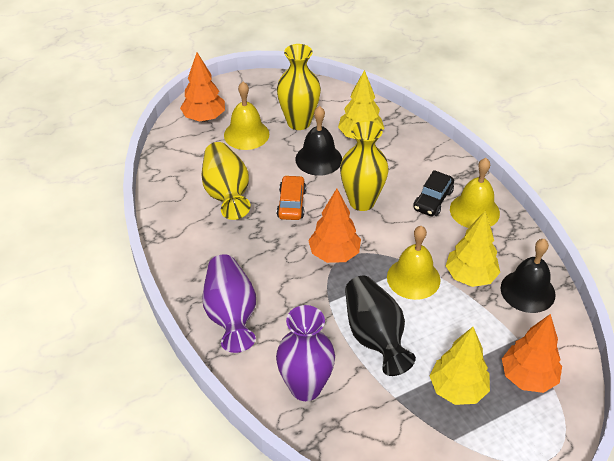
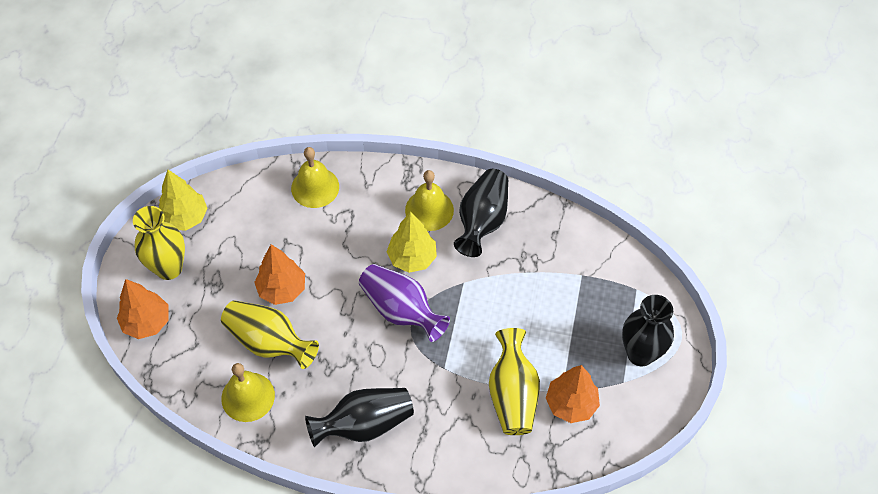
black bell: 2 -> 0
black car: 1 -> 0
black vase: 1 -> 3
orange car: 1 -> 0
purple vase: 2 -> 1
yellow tree: 3 -> 2

